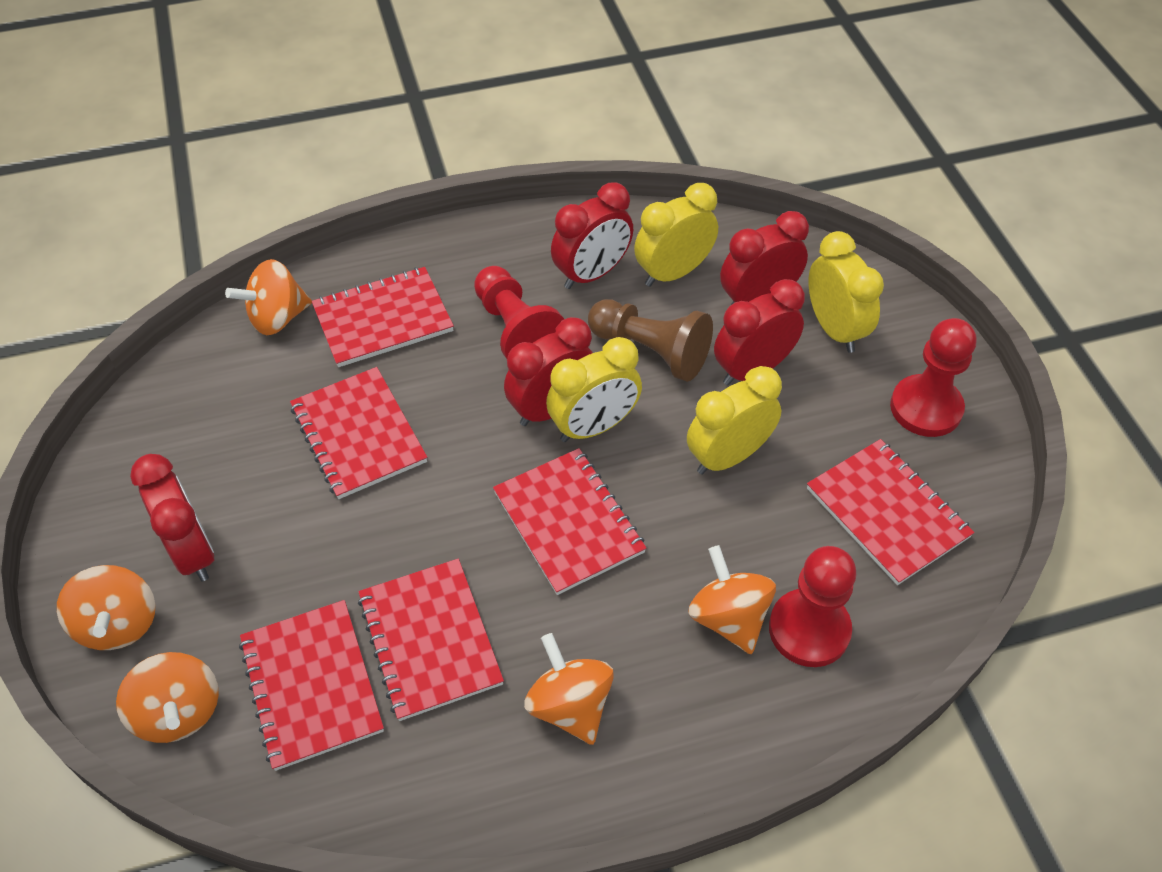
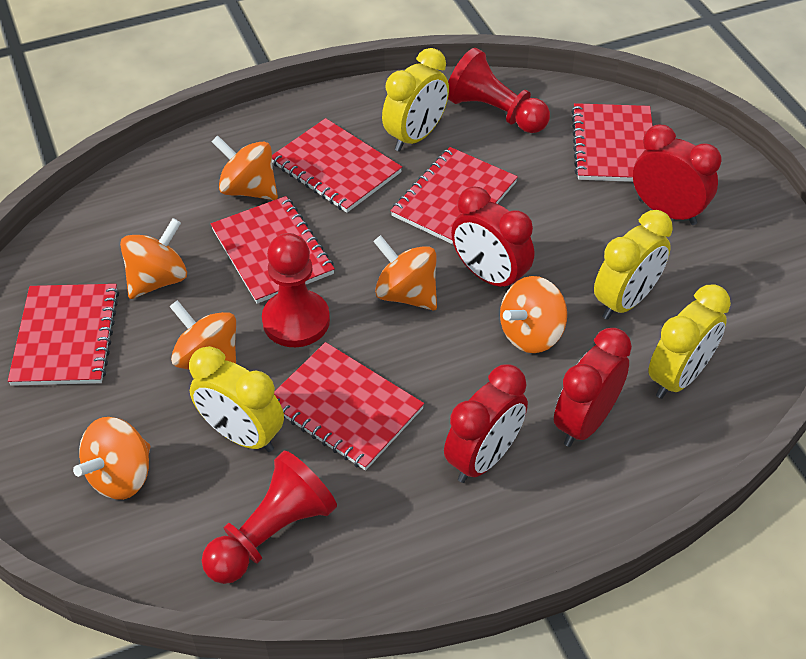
brown pawn: 1 -> 0
orange spinning top: 5 -> 6
red clock: 5 -> 4

